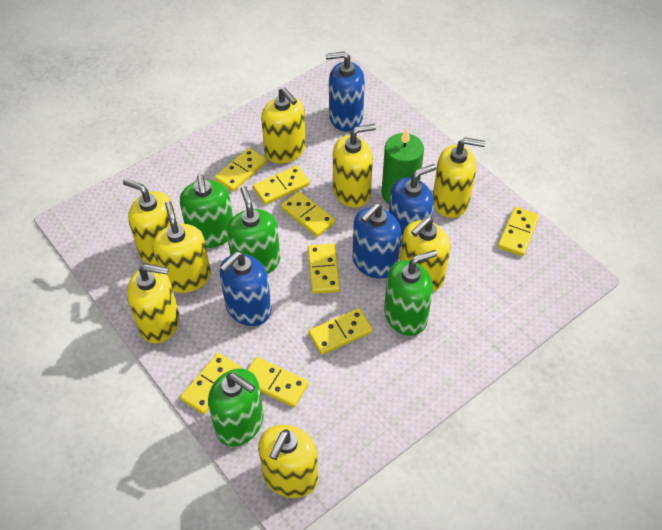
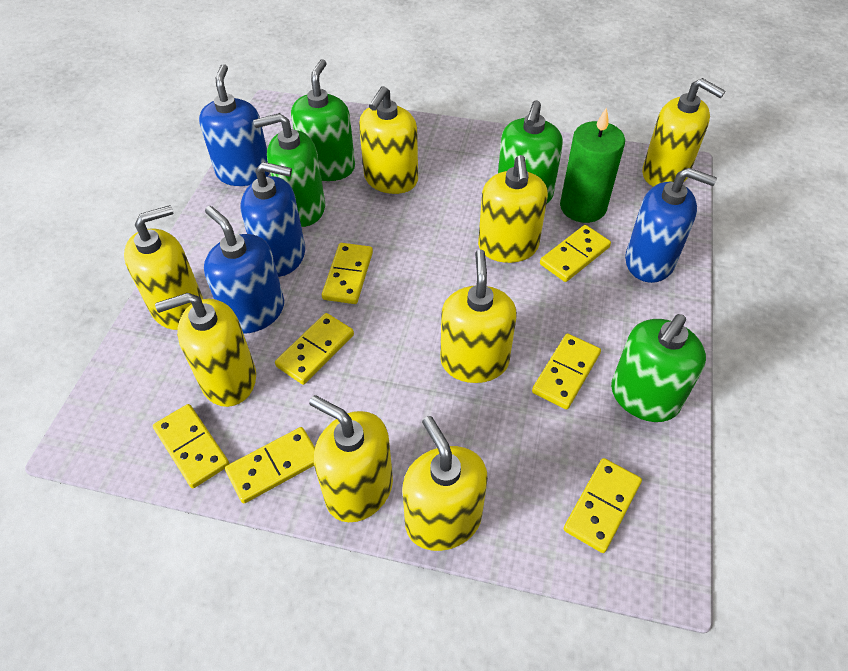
yellow domino: 8 -> 7

